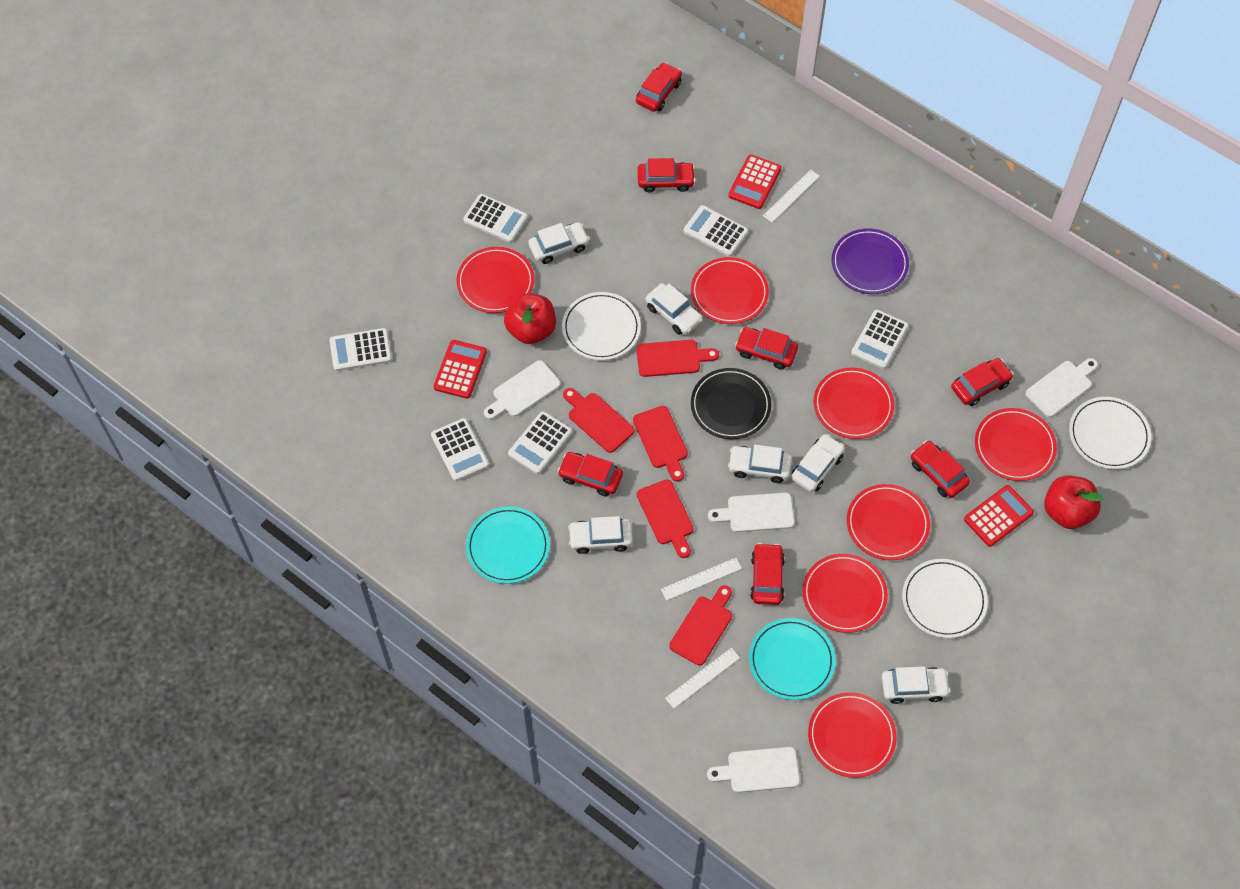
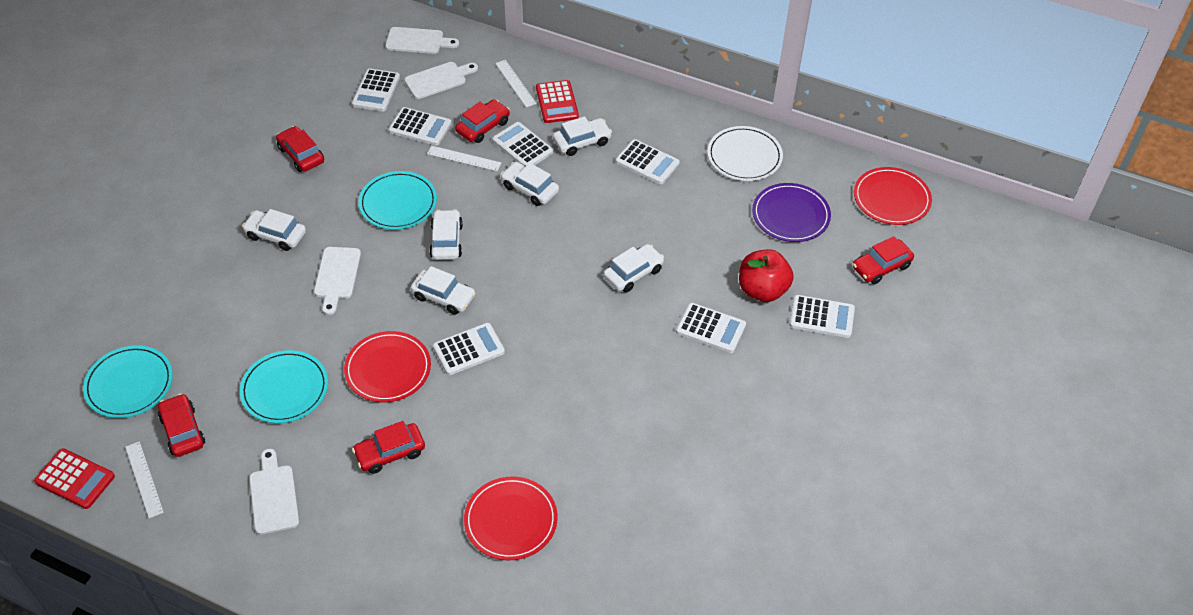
black plate: 1 -> 0
red apple: 2 -> 1
red calculator: 3 -> 2
red car: 7 -> 5
red cutting board: 5 -> 0
red plate: 7 -> 3
turquoise plate: 2 -> 3
white calculator: 6 -> 7
white plate: 3 -> 1

